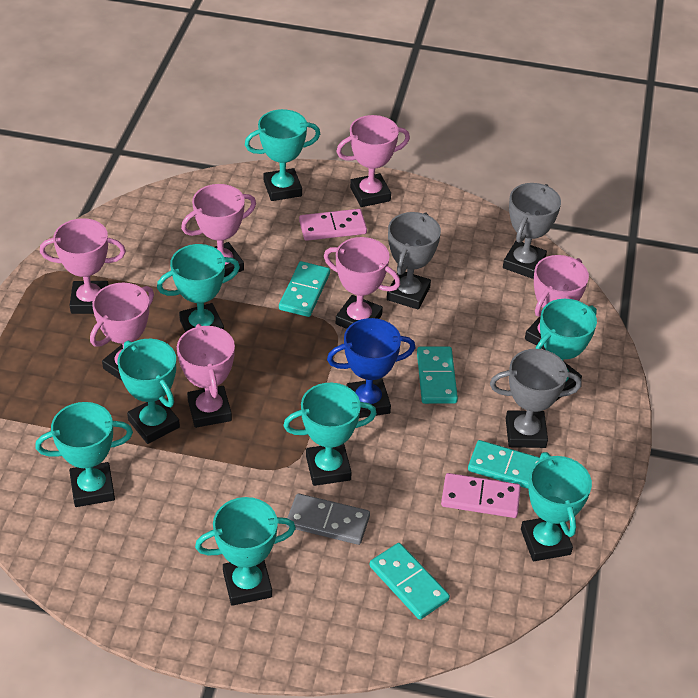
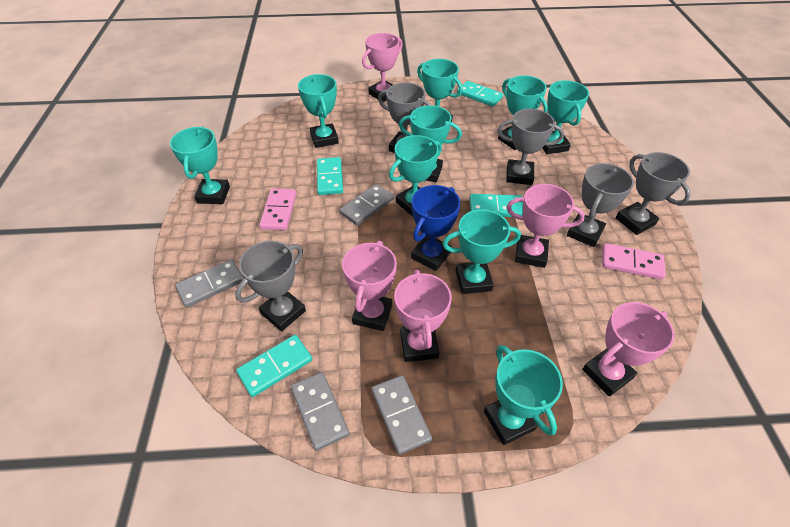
grey domino: 1 -> 4
grey trophy: 3 -> 5
pink trophy: 7 -> 5
turquoise trophy: 8 -> 9

